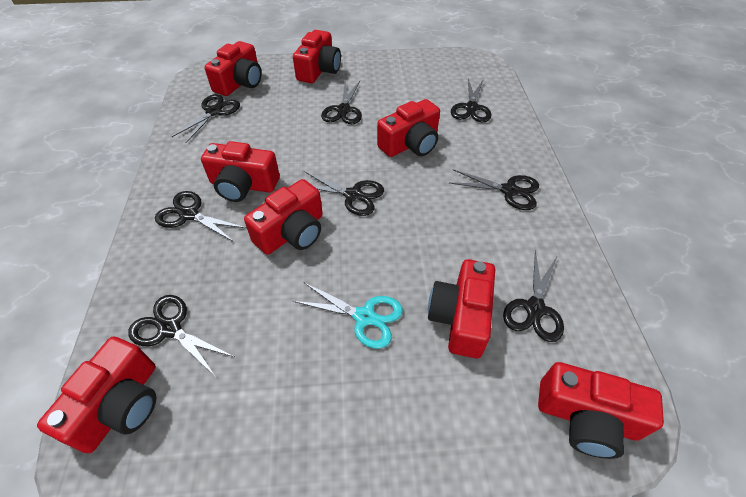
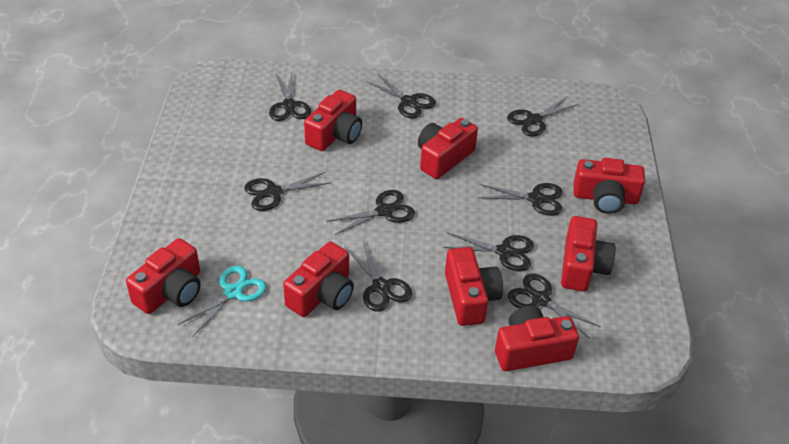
black scissors: 8 -> 9

